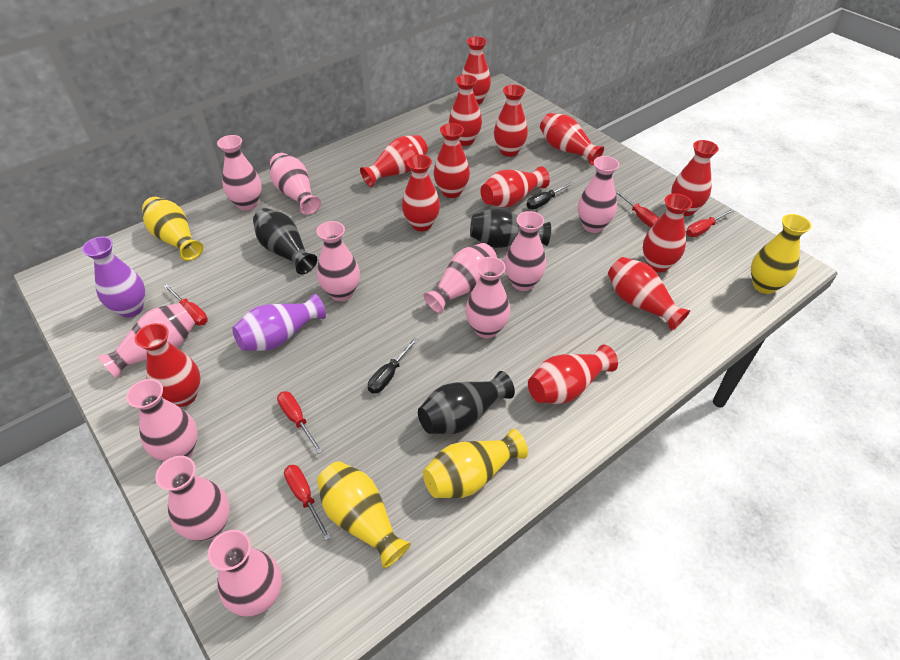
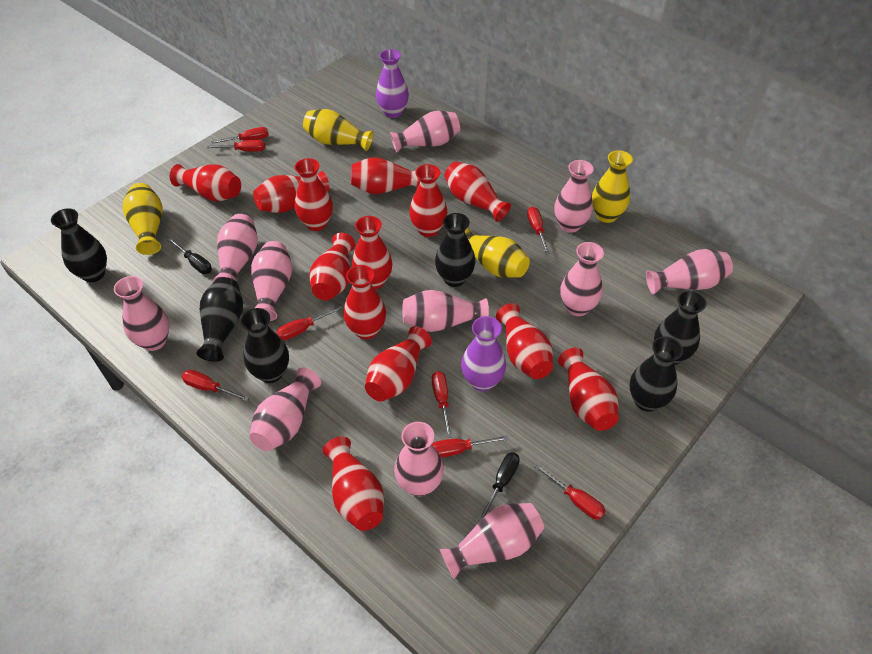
black vase: 3 -> 6
red screwdriver: 5 -> 8

